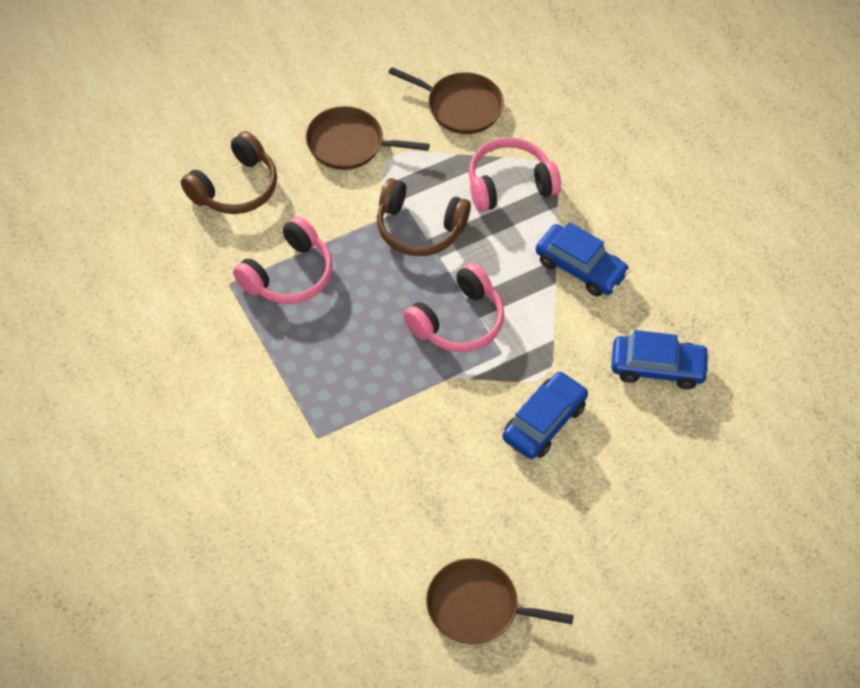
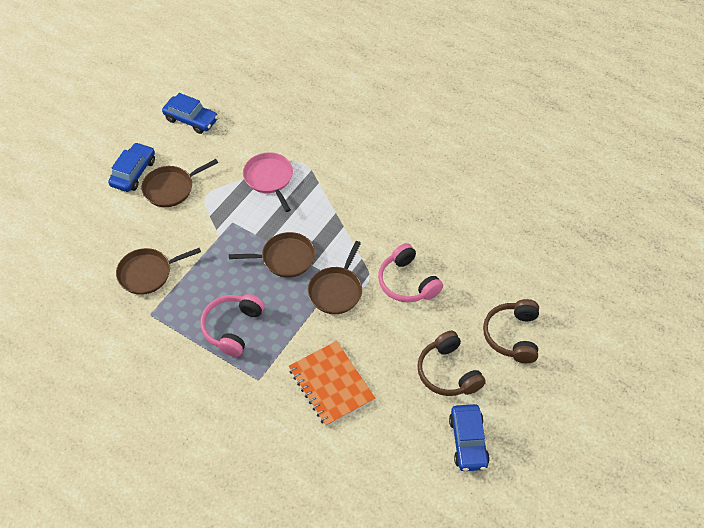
brown pan: 3 -> 4
orange notebook: 0 -> 1
pink headphones: 3 -> 2
pink pan: 0 -> 1

